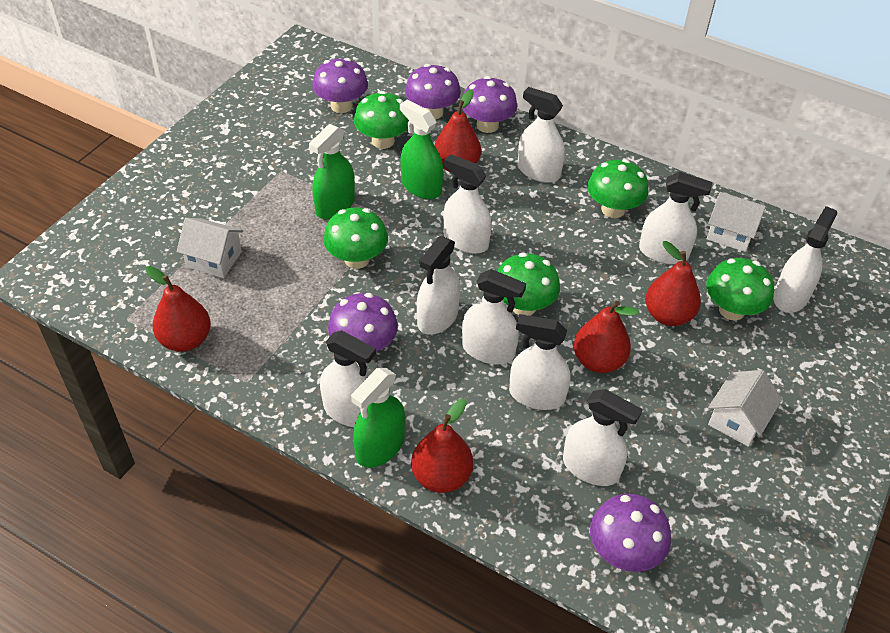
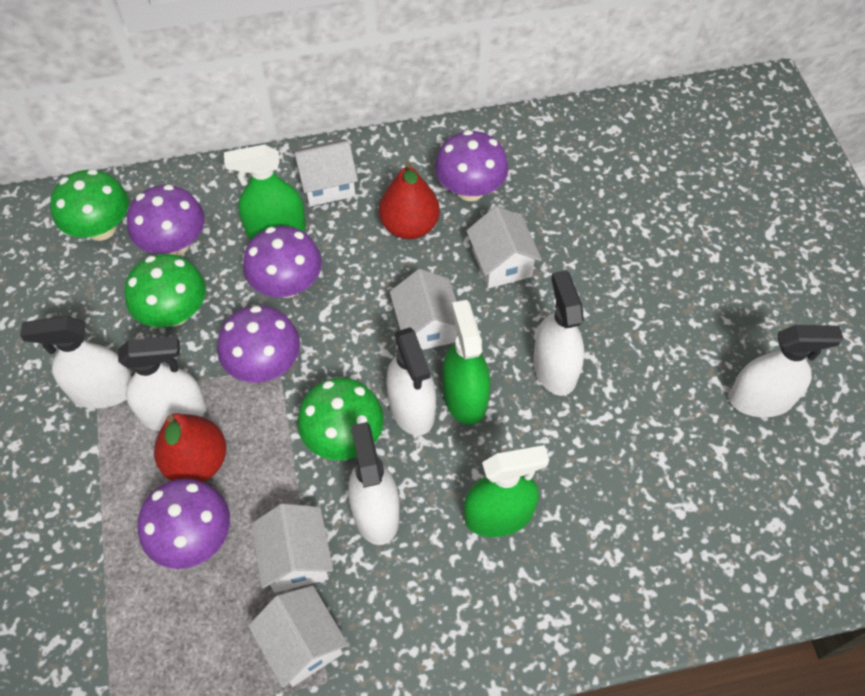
green mushroom: 5 -> 3
red pear: 5 -> 2
white house: 3 -> 5
white spray bottle: 9 -> 6

